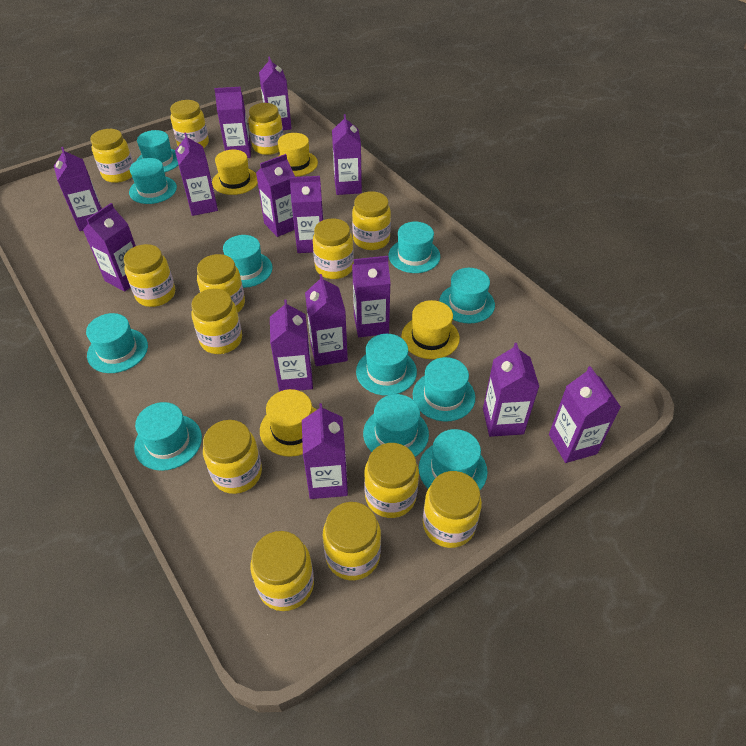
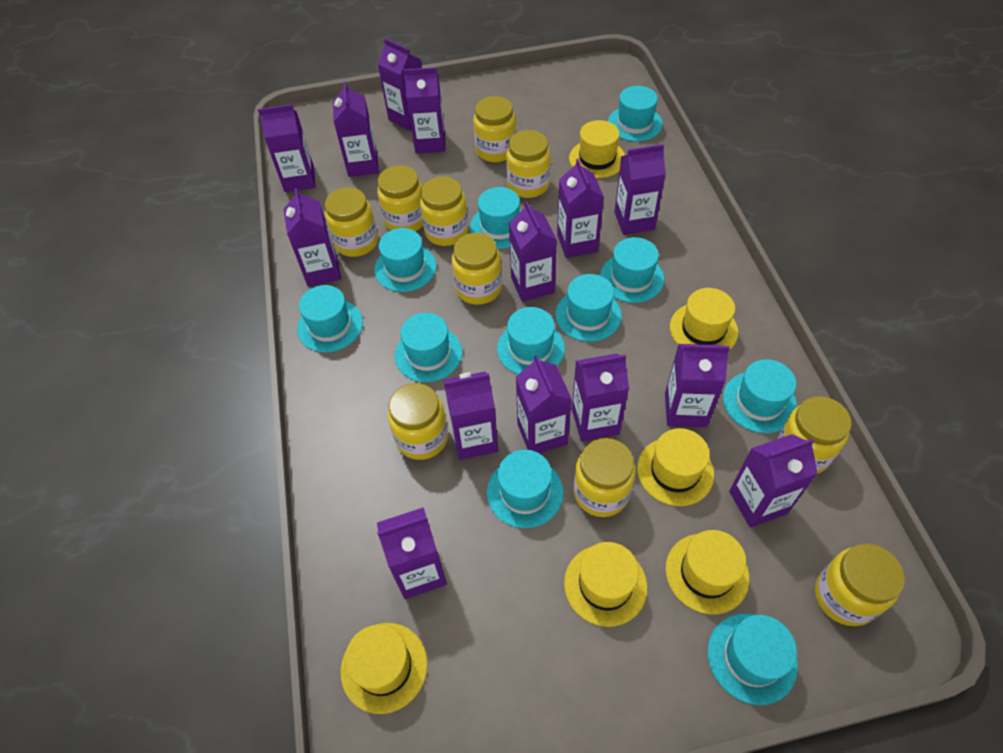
yellow hat: 4 -> 6
yellow jar: 13 -> 10

